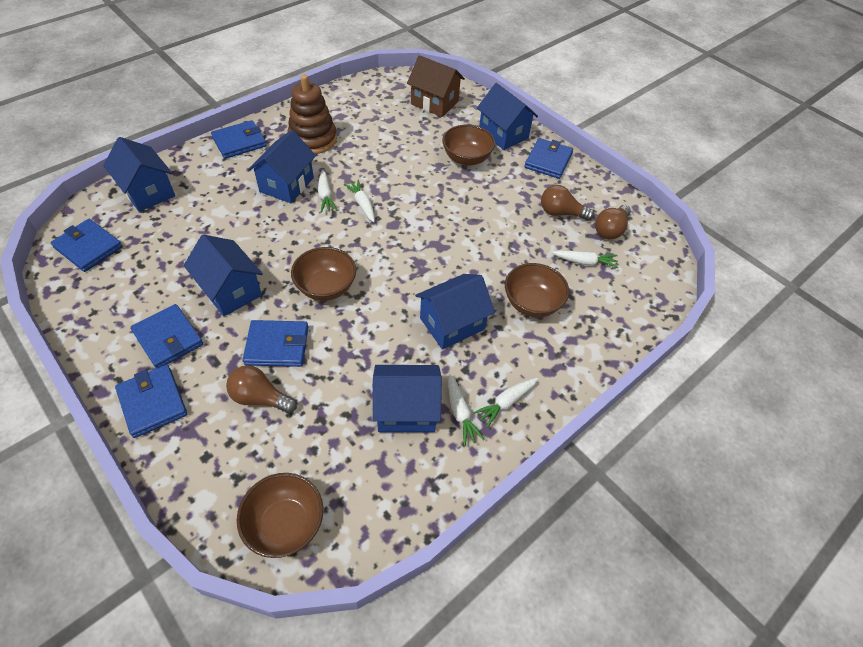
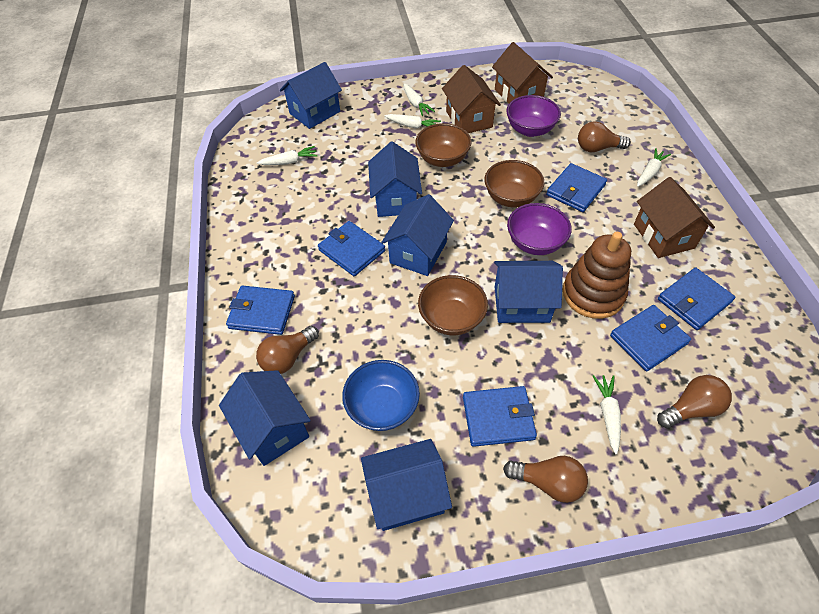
blue bowl: 0 -> 1
brown bowl: 4 -> 3
brown house: 1 -> 3
brown light bulb: 3 -> 4
purple bowl: 0 -> 2

